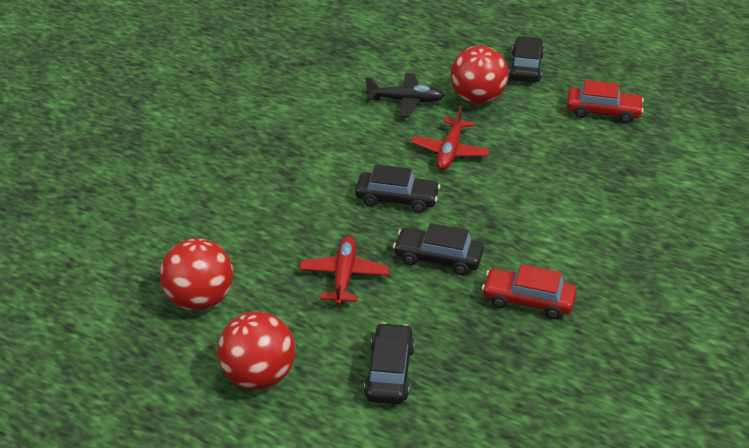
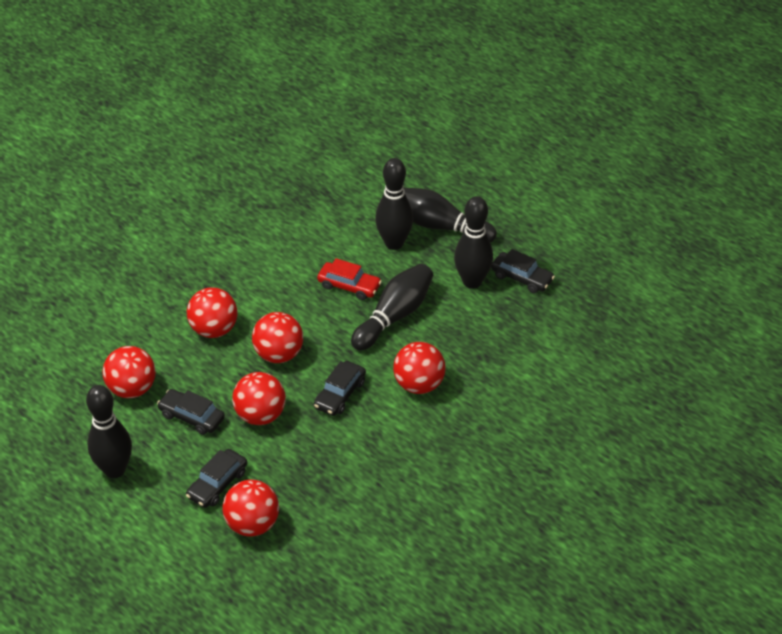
black bowling pin: 0 -> 5
black plane: 1 -> 0
red ball: 3 -> 6
red car: 2 -> 1
red plane: 2 -> 0

